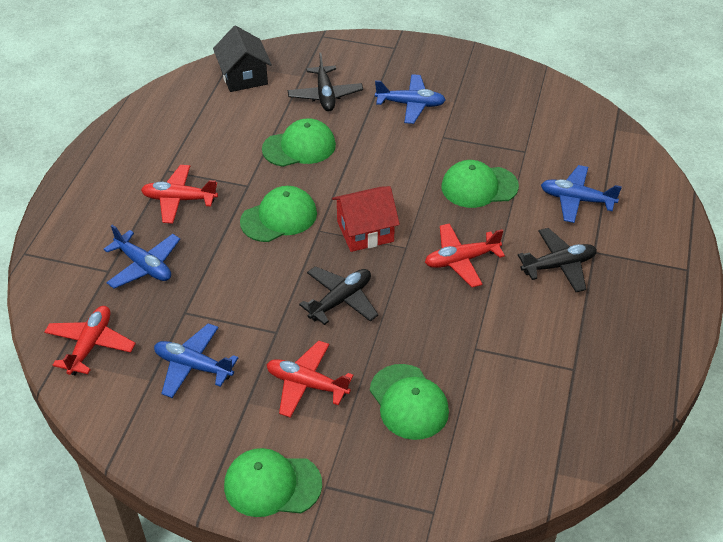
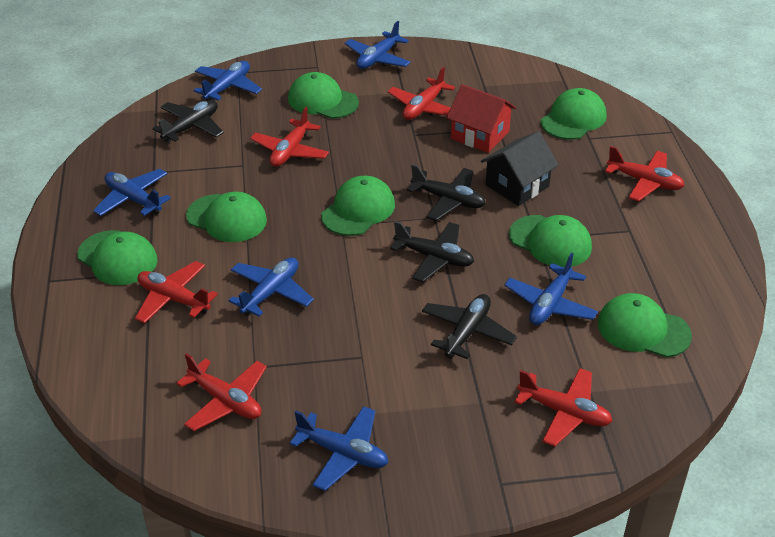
black plane: 3 -> 4
blue plane: 4 -> 6
green cap: 5 -> 7
red plane: 4 -> 6

